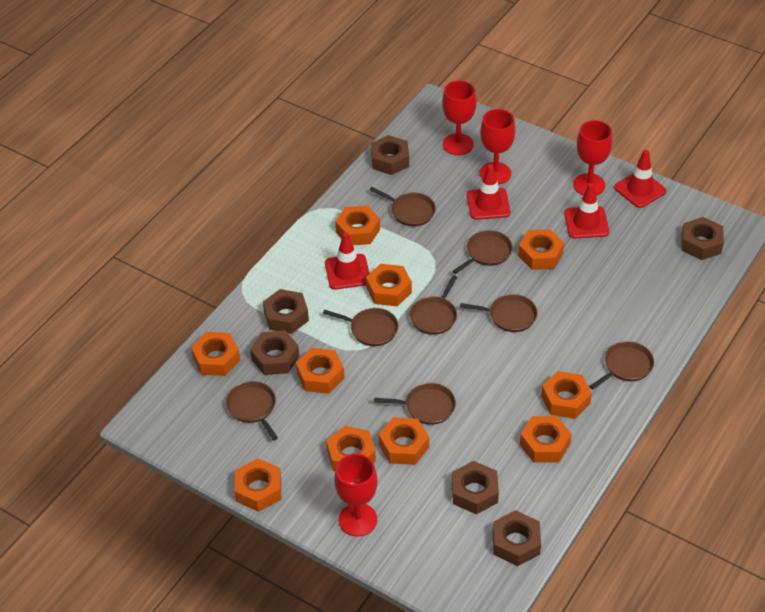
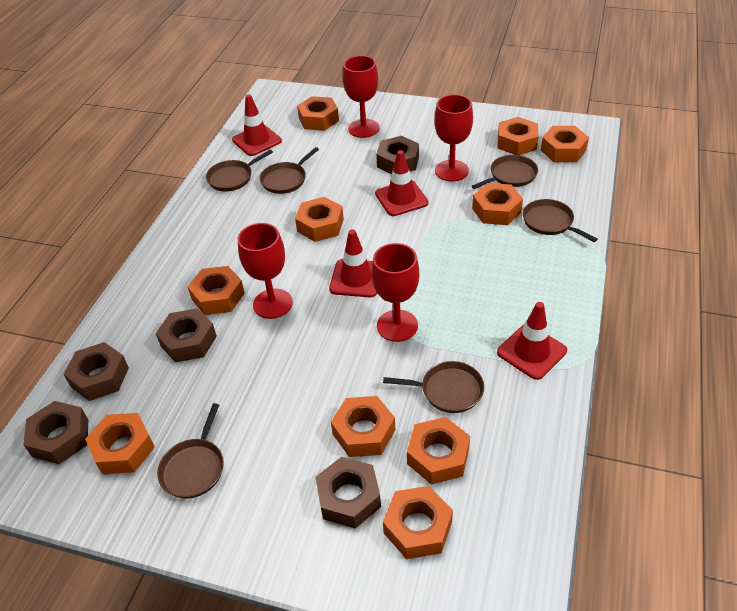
brown nut: 6 -> 5
brown pan: 8 -> 6

